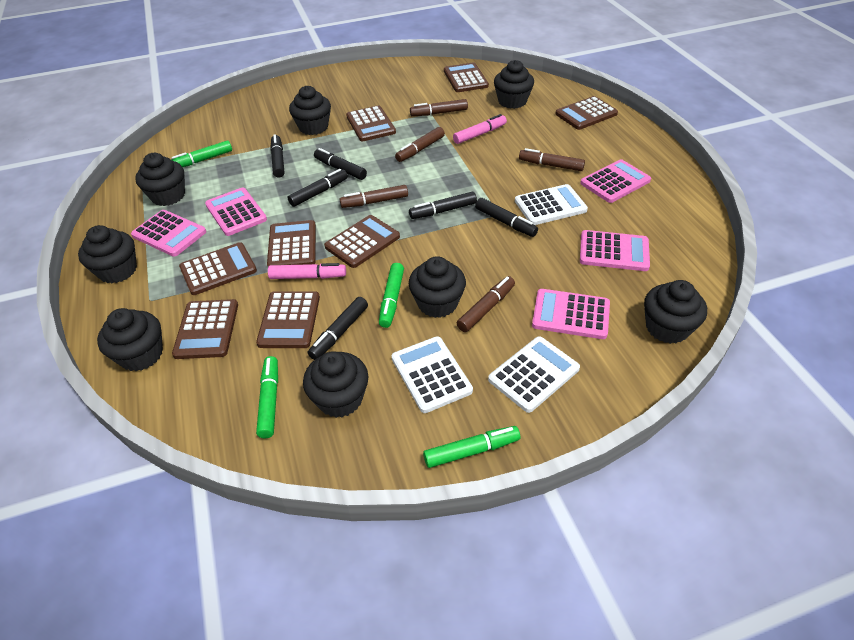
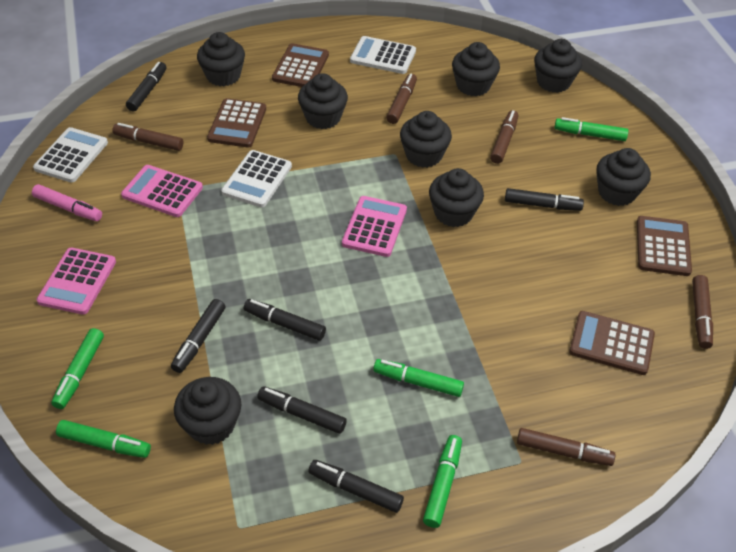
brown calculator: 8 -> 4
green marker: 4 -> 5
pink calculator: 5 -> 3
pink marker: 2 -> 1

